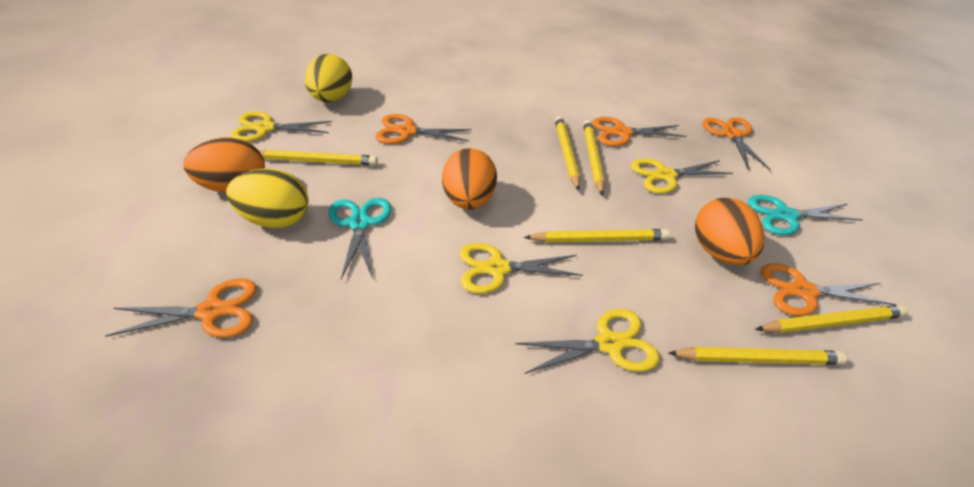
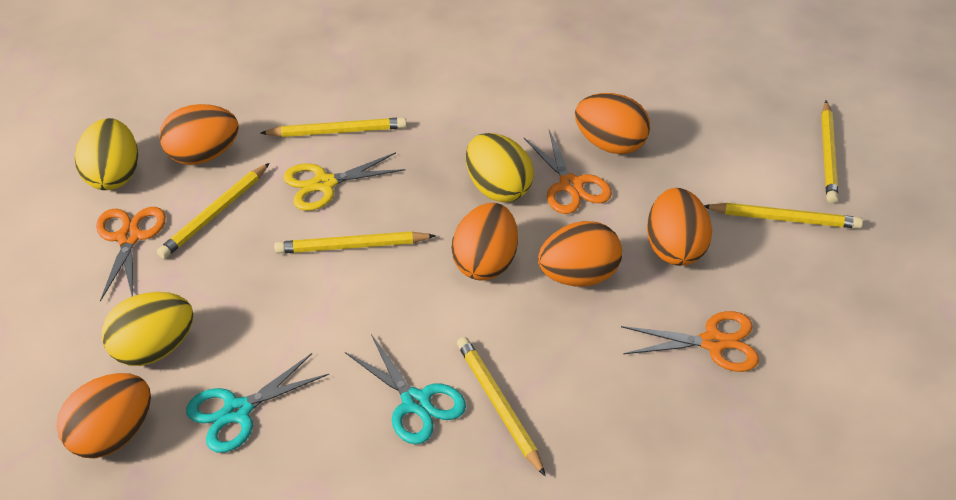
orange egg: 3 -> 6
orange scissors: 5 -> 3
yellow egg: 2 -> 3
yellow scissors: 4 -> 1

